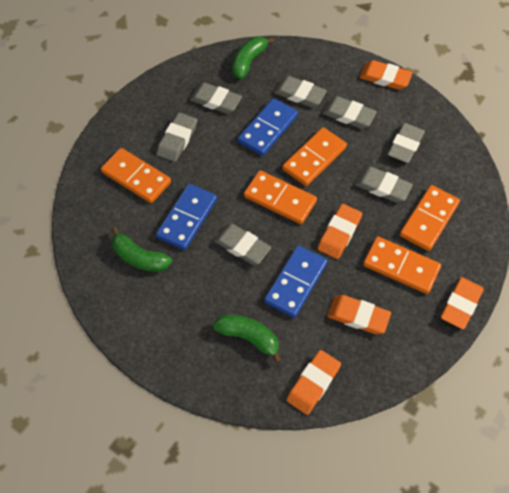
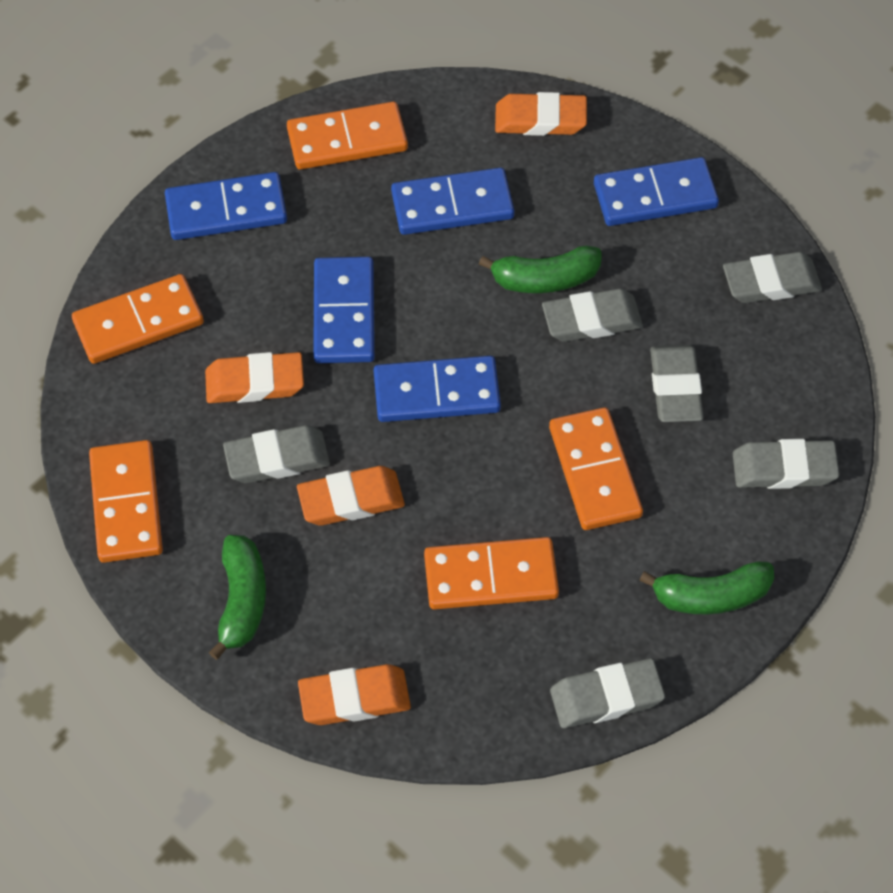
blue domino: 3 -> 5
grey eraser: 7 -> 6
orange eraser: 5 -> 4

